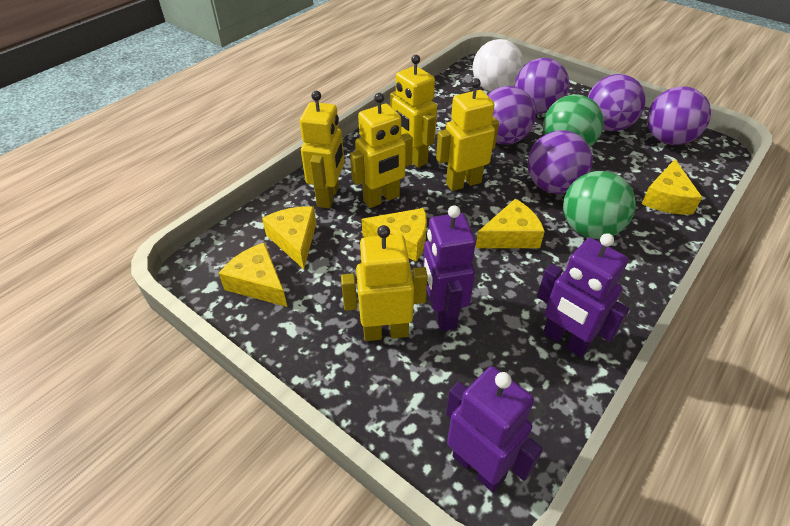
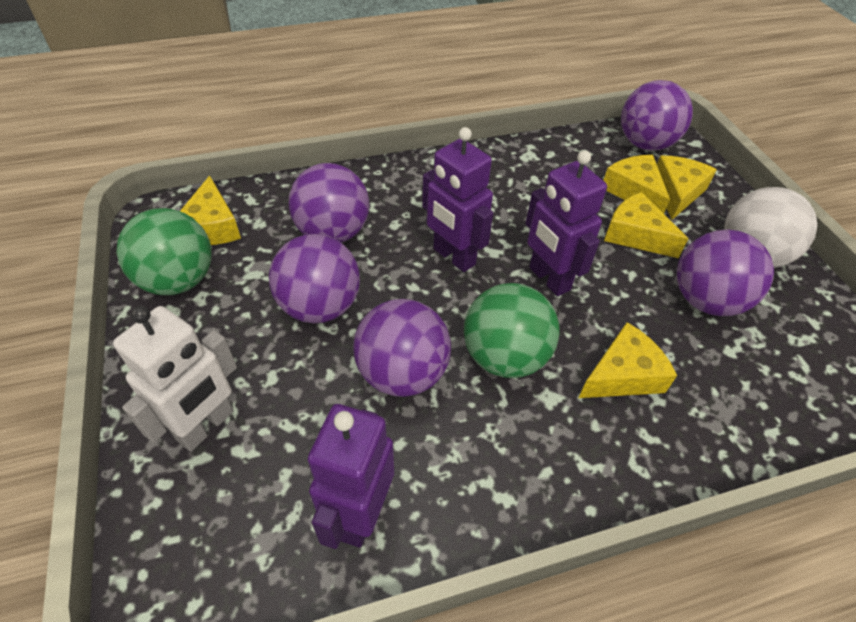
white robot: 0 -> 1
yellow robot: 5 -> 0

